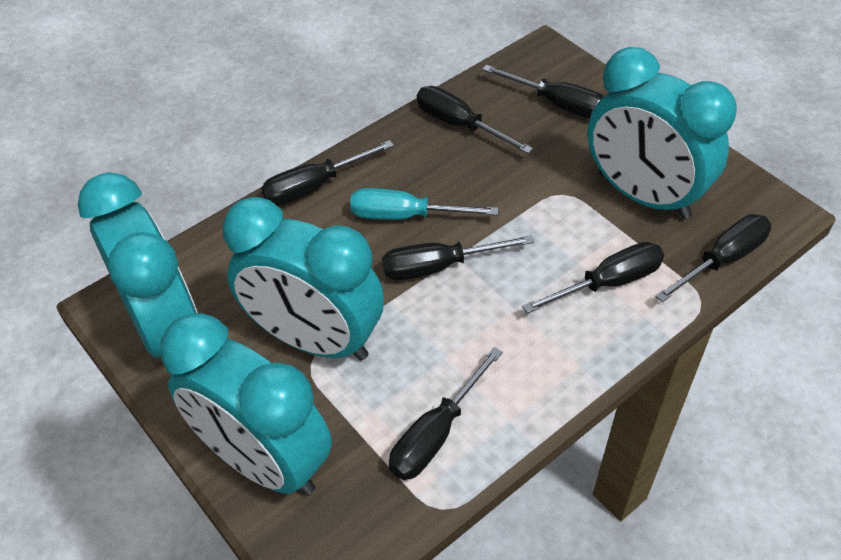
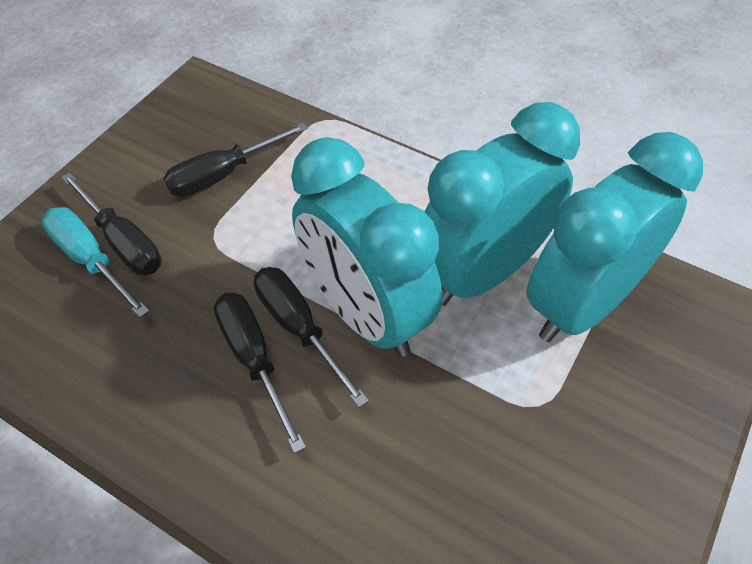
black screwdriver: 7 -> 4
turquoise clock: 4 -> 3

